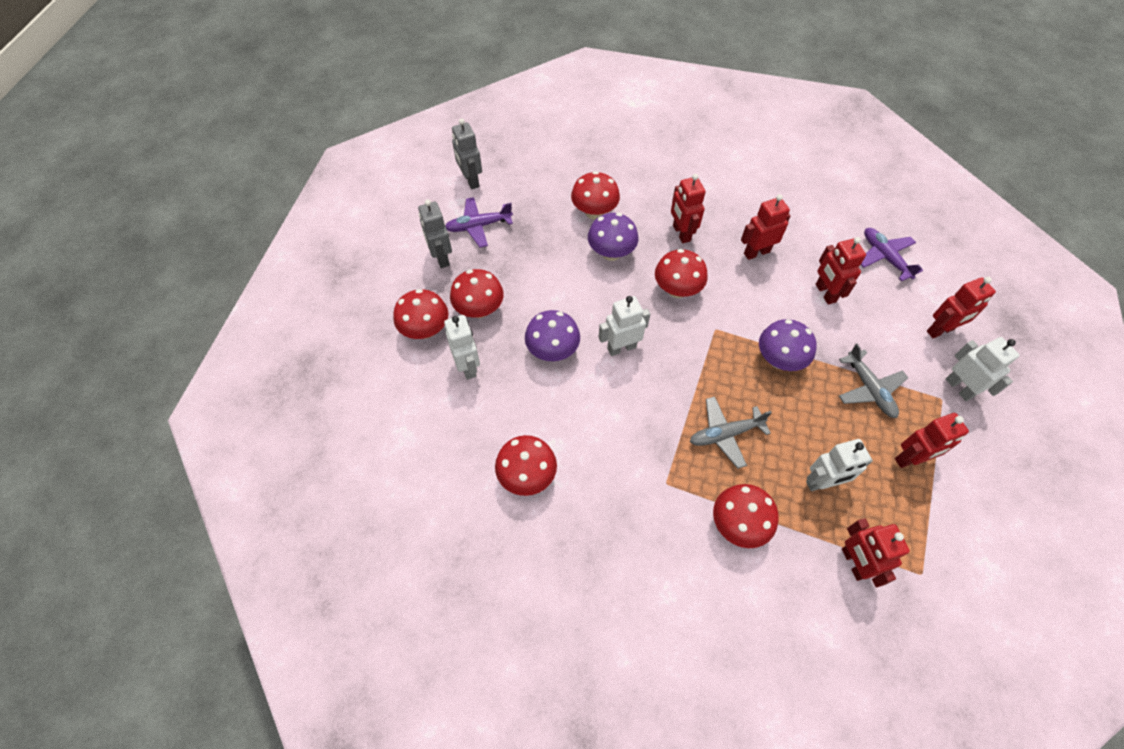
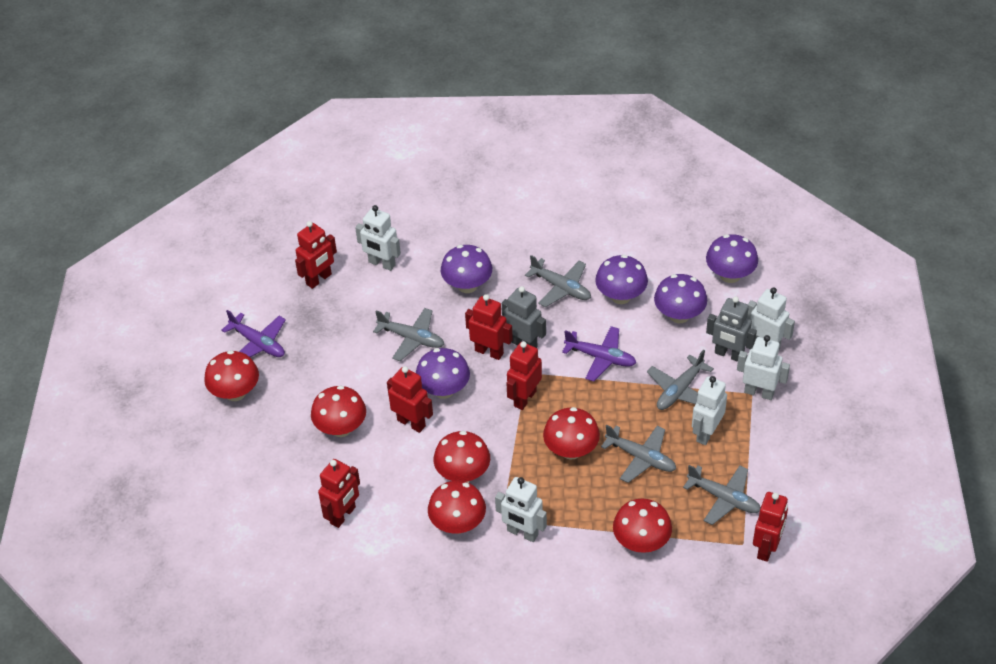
grey plane: 2 -> 5
purple mushroom: 3 -> 5
white robot: 4 -> 5

